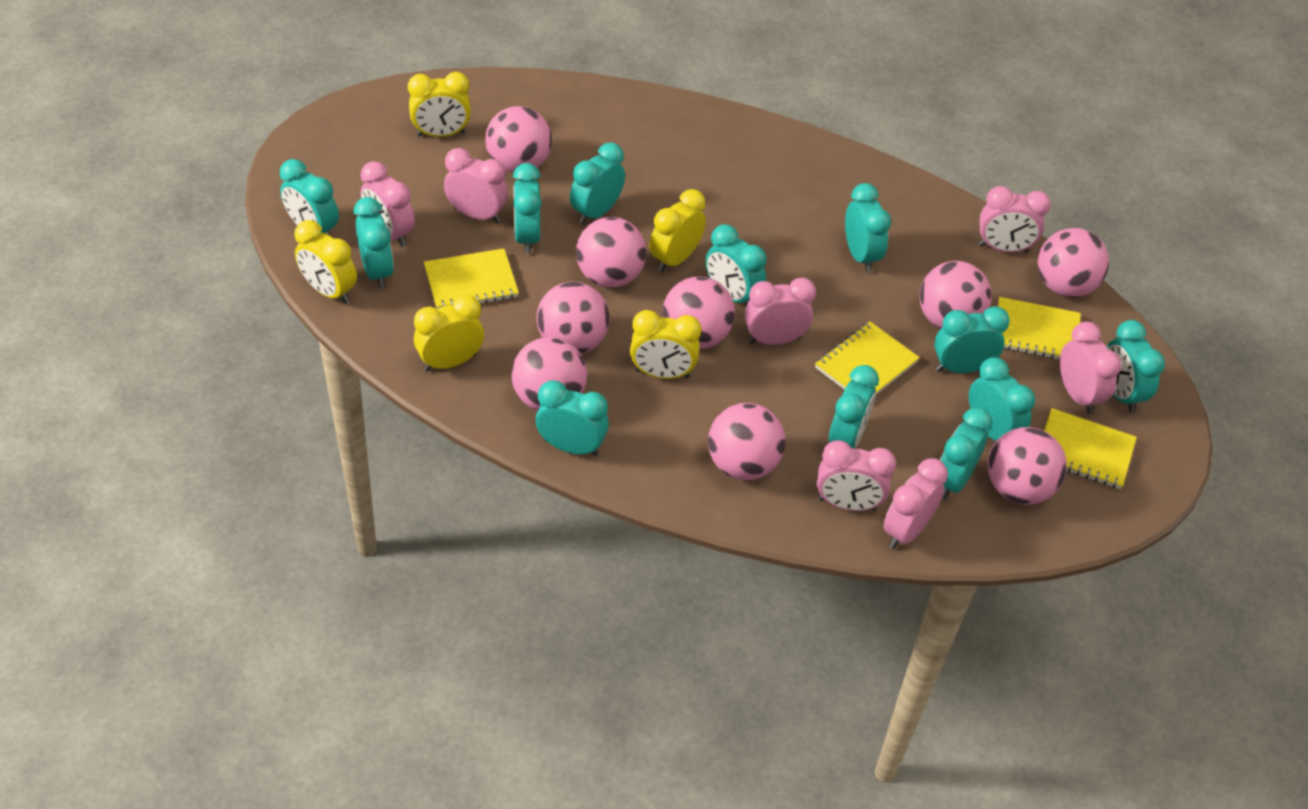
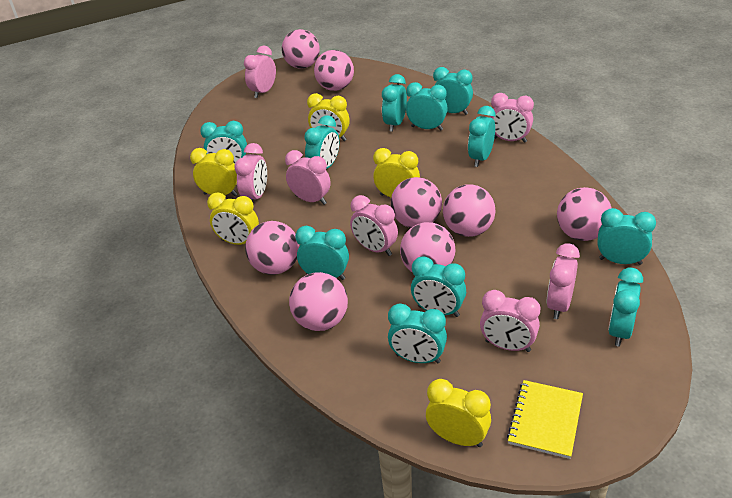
pink ball: 9 -> 8
turquoise clock: 12 -> 11
yellow notebook: 4 -> 1

